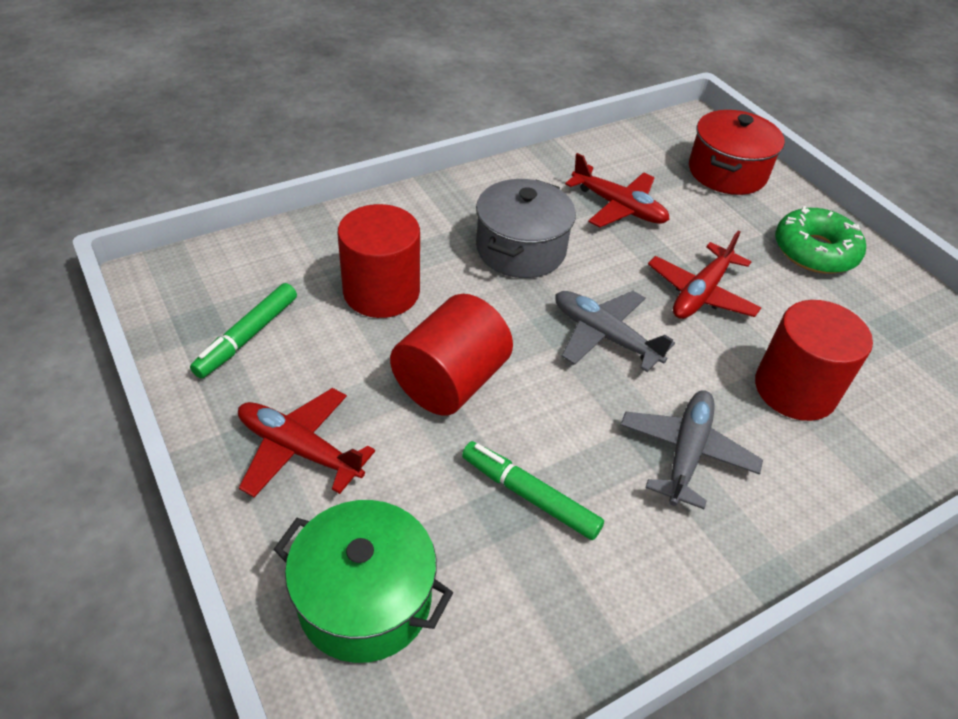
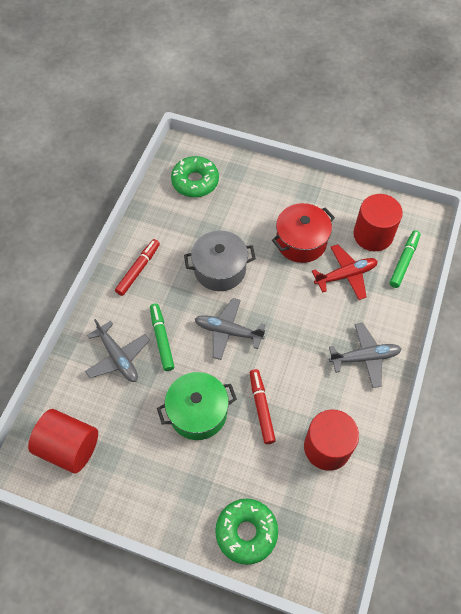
green donut: 1 -> 2
grey plane: 2 -> 3
red marker: 0 -> 2
red plane: 3 -> 1

